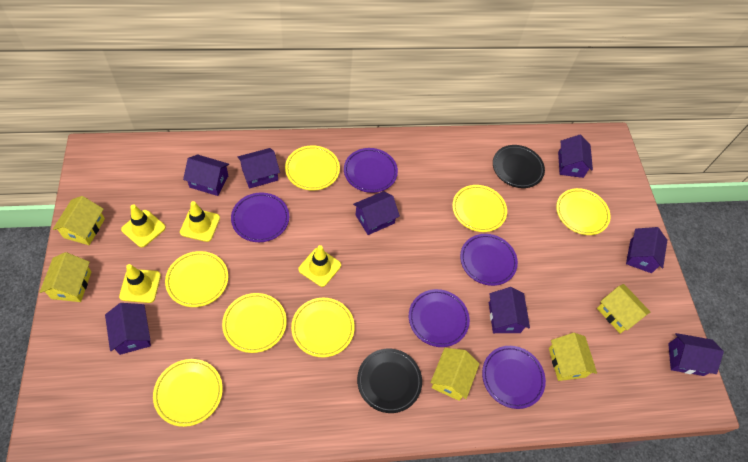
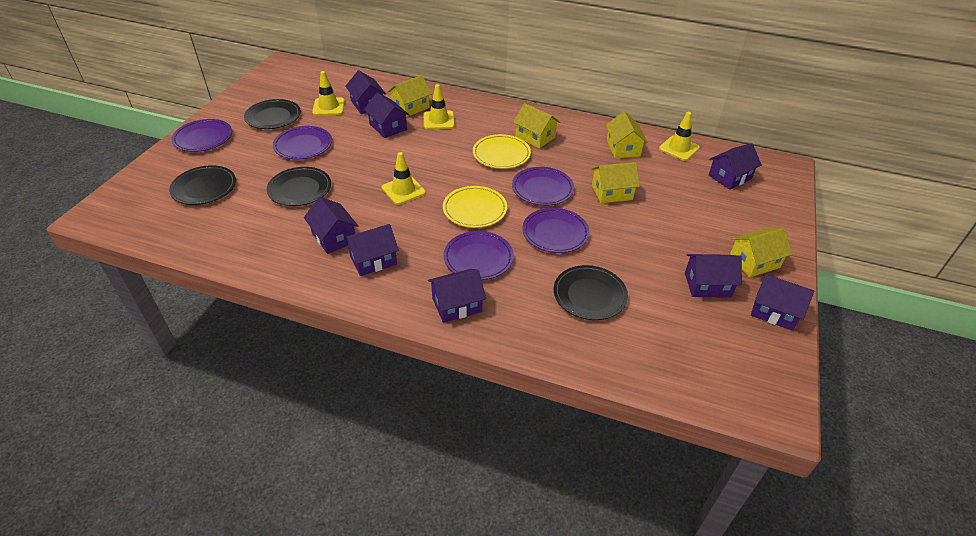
black plate: 2 -> 4
yellow plate: 7 -> 2

